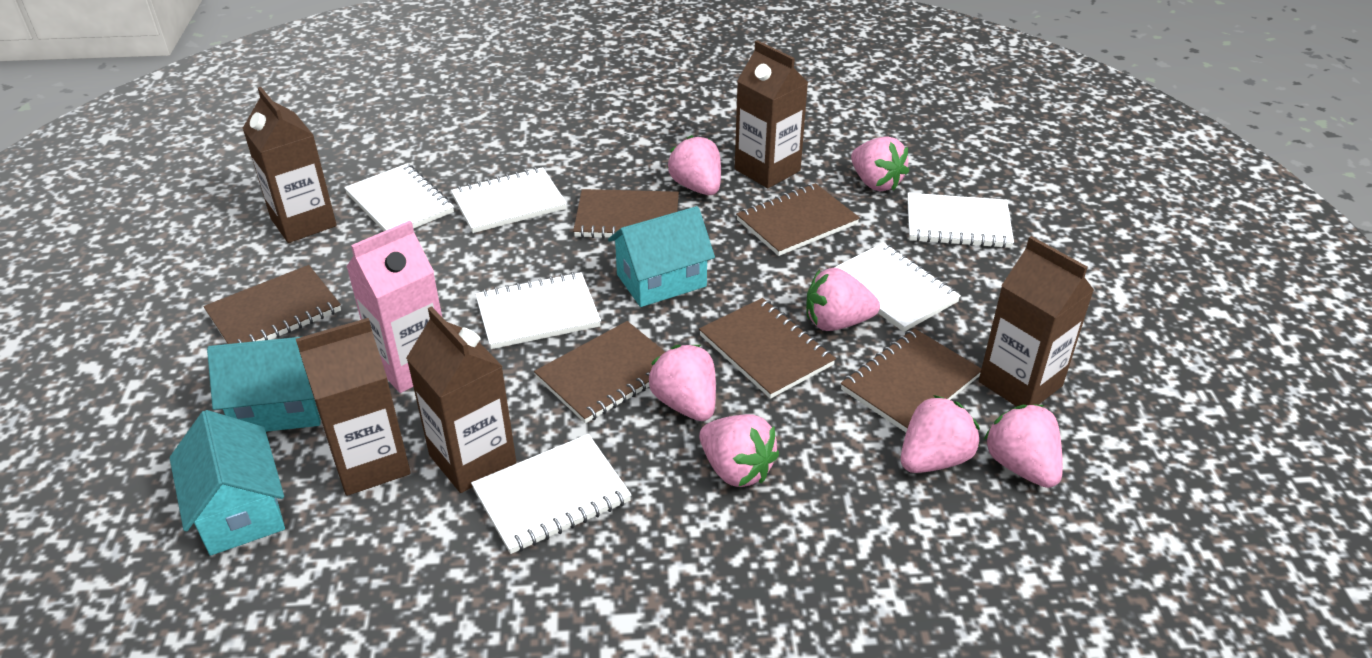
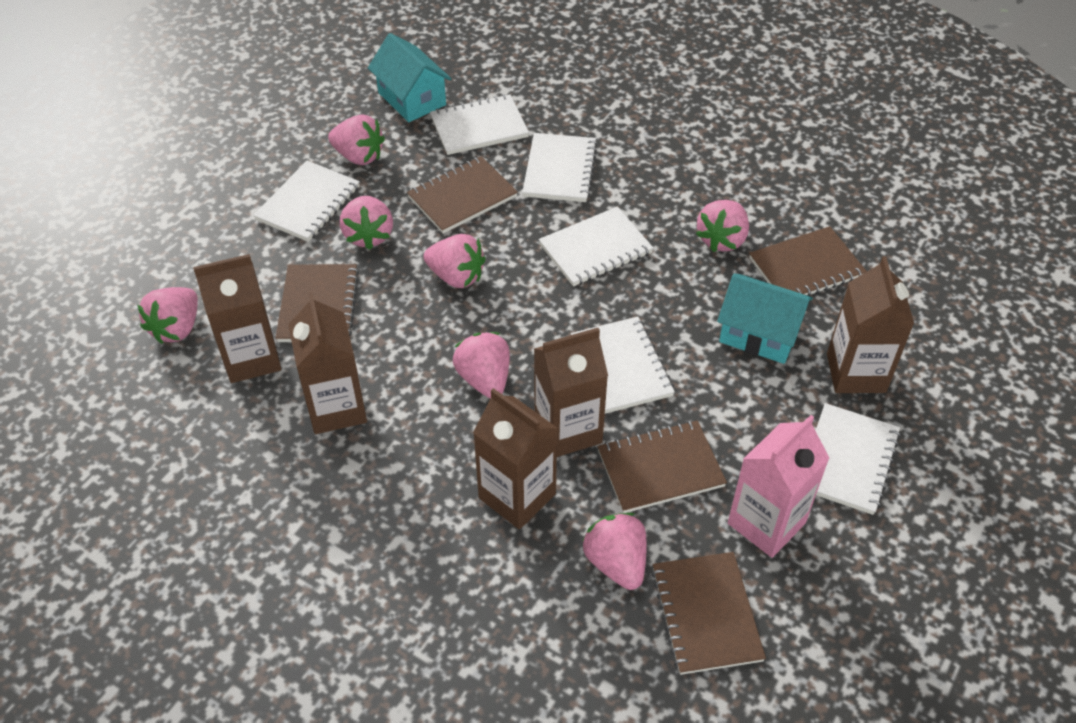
brown notebook: 6 -> 5
turquoise house: 3 -> 2

